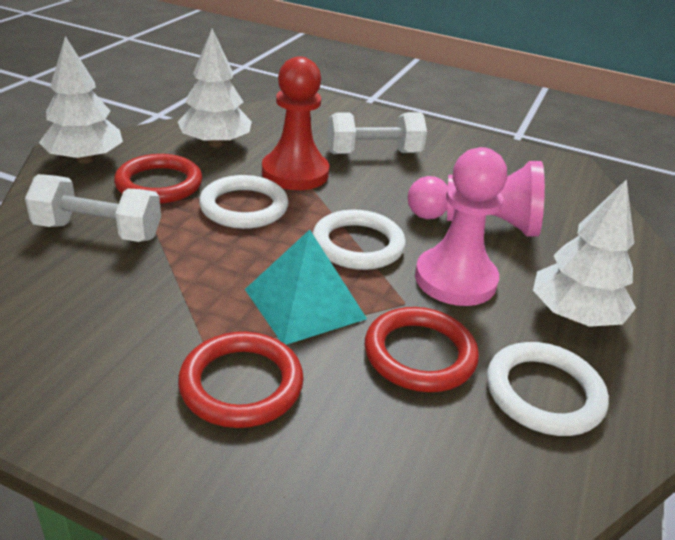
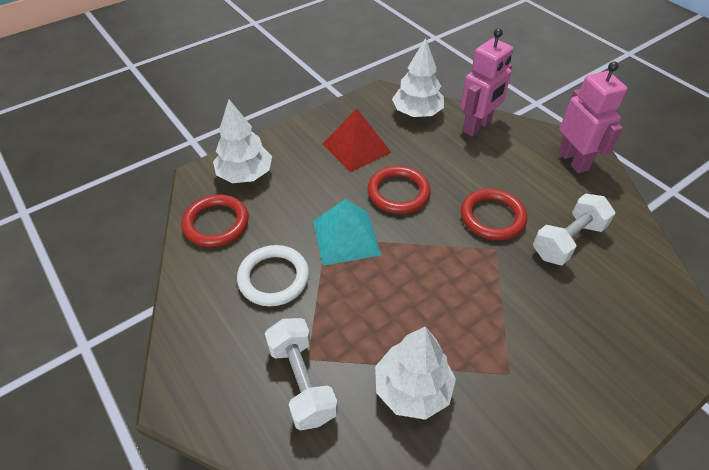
pink pawn: 2 -> 0
pink robot: 0 -> 2
red pawn: 1 -> 0
red pyramid: 0 -> 1
white ring: 3 -> 1

